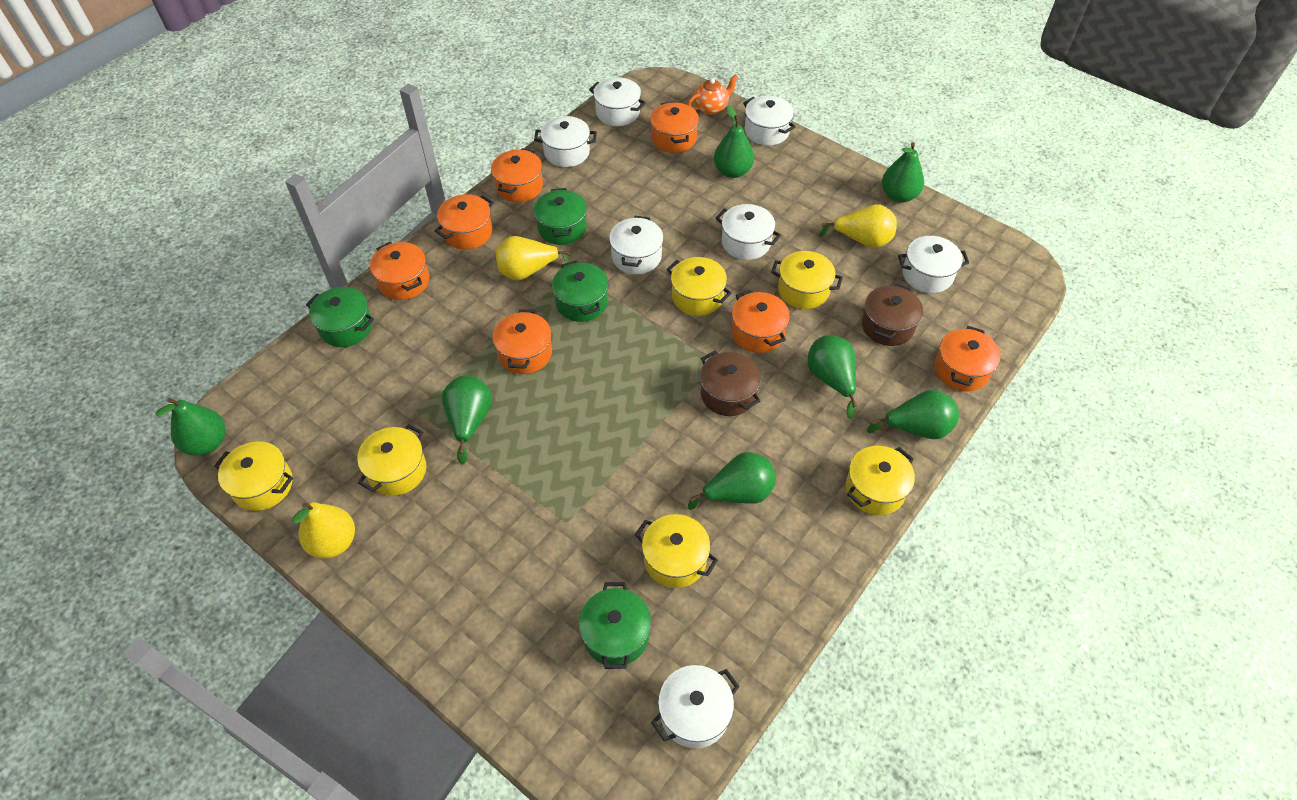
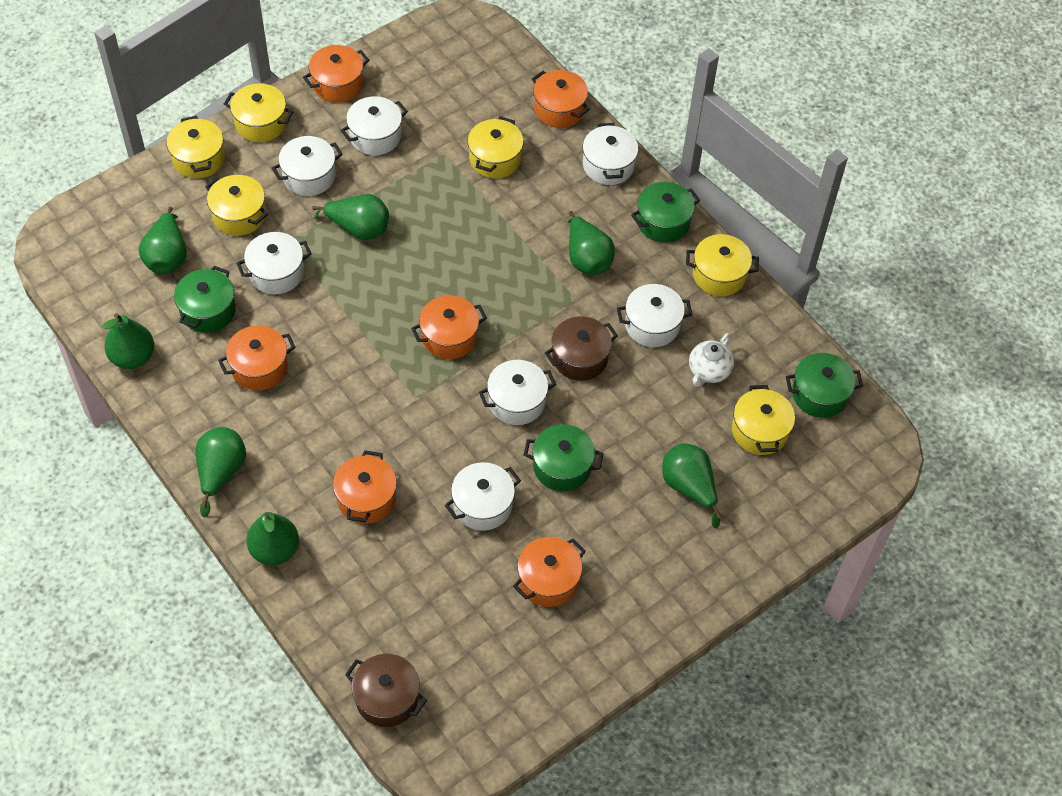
orange pot: 7 -> 6
orange teapot: 1 -> 0
white teapot: 0 -> 1
yellow pear: 3 -> 0

